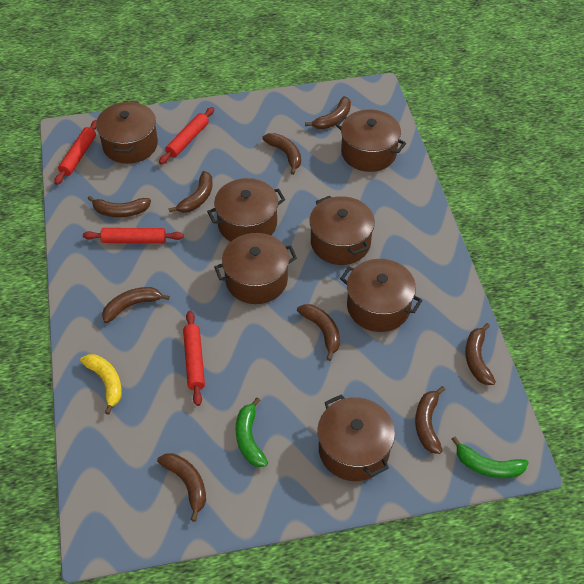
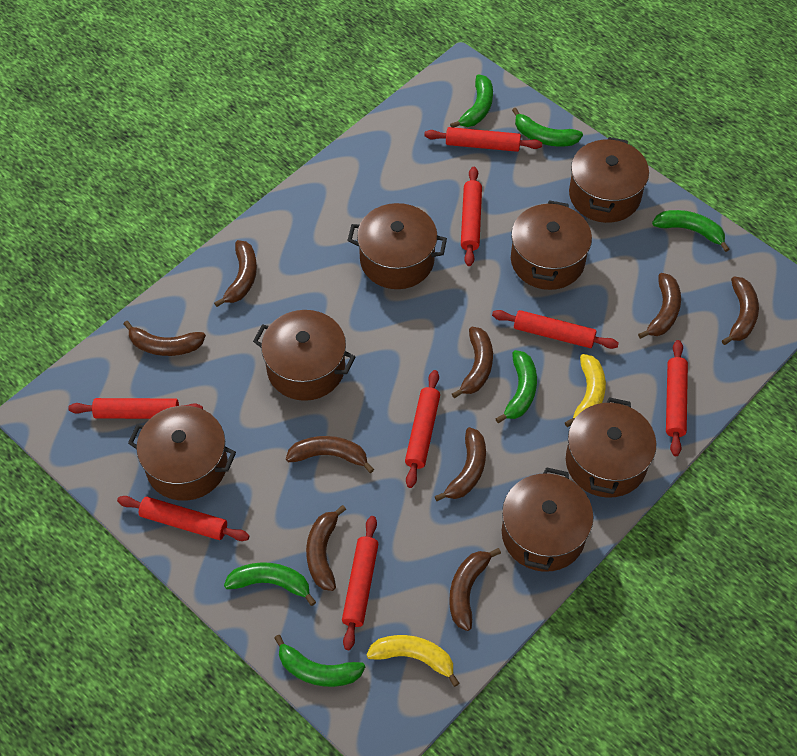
green banana: 2 -> 6
red rolling pin: 4 -> 8
yellow banana: 1 -> 2

